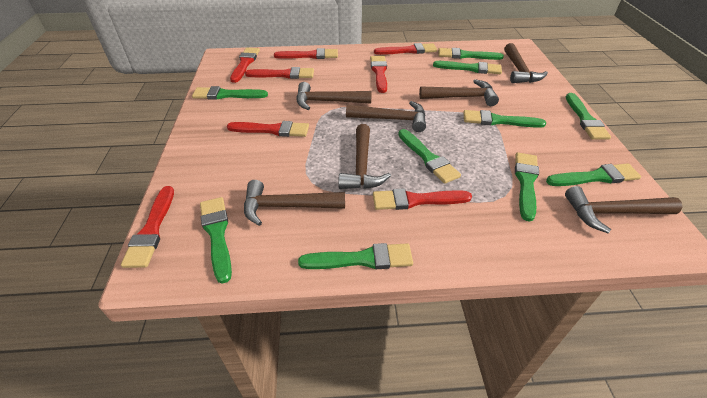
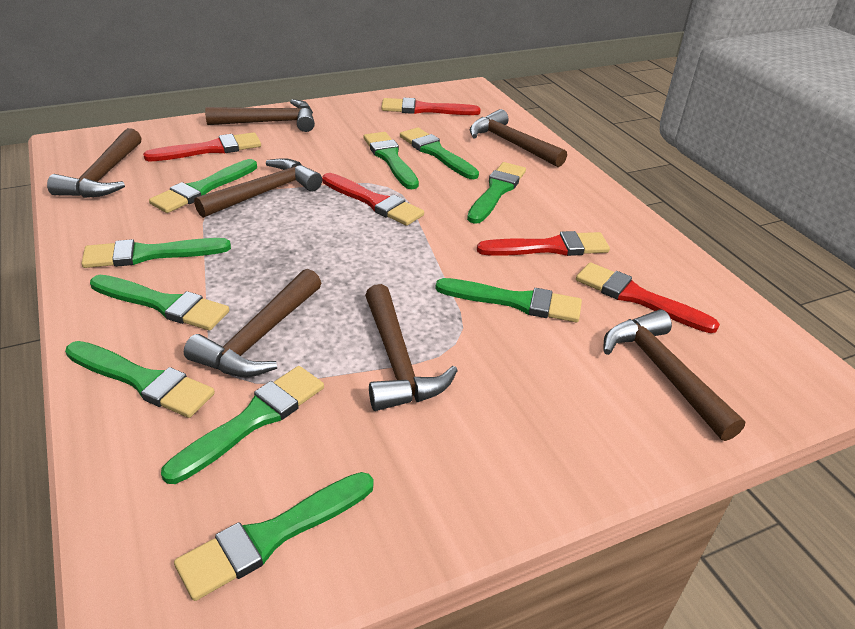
red brush: 8 -> 5

